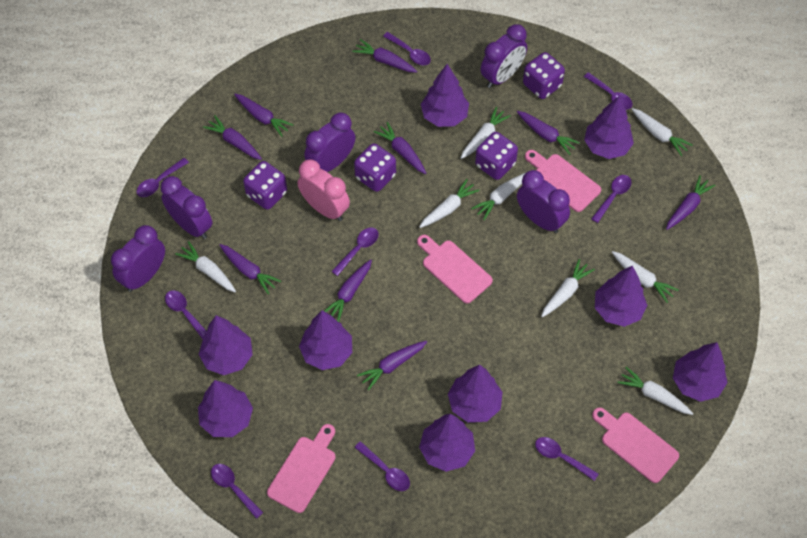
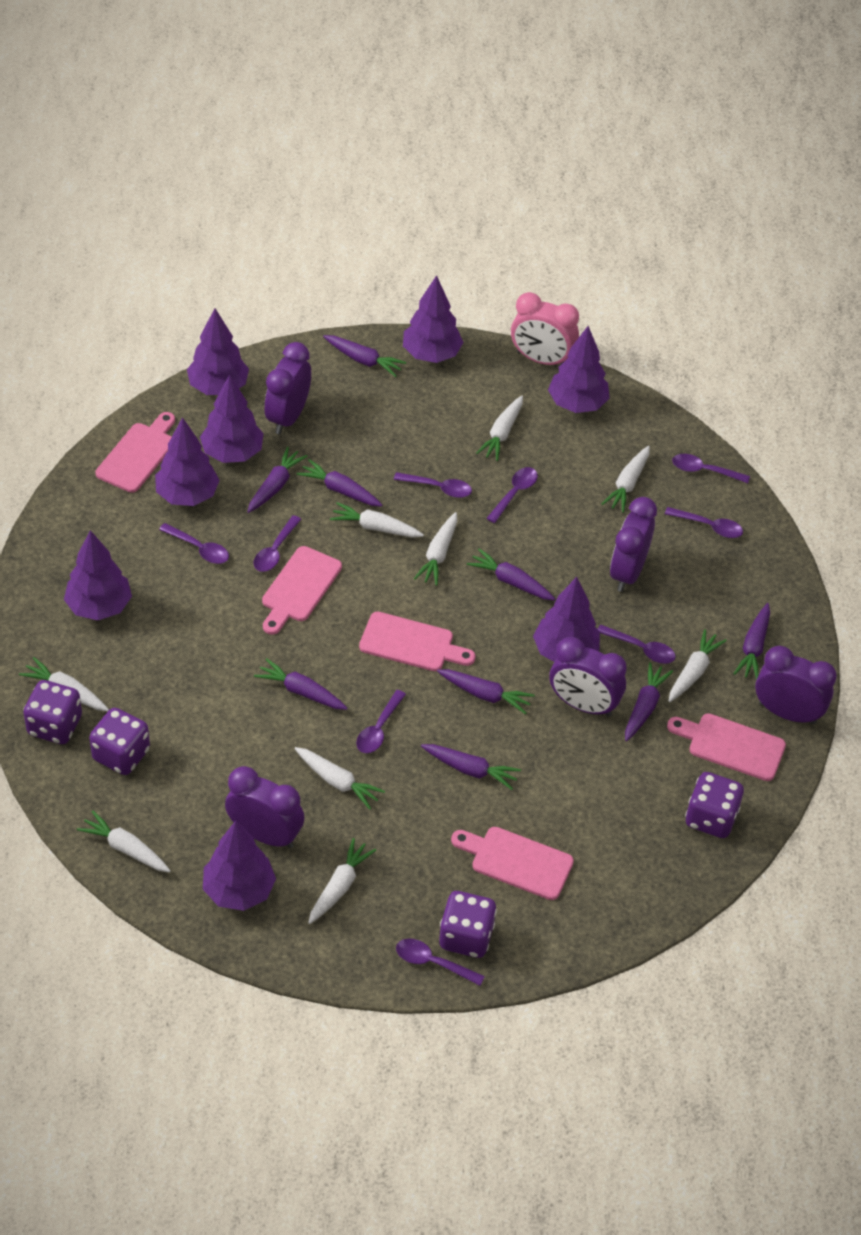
pink cutting board: 4 -> 5
purple tree: 9 -> 8
white carrot: 8 -> 9

